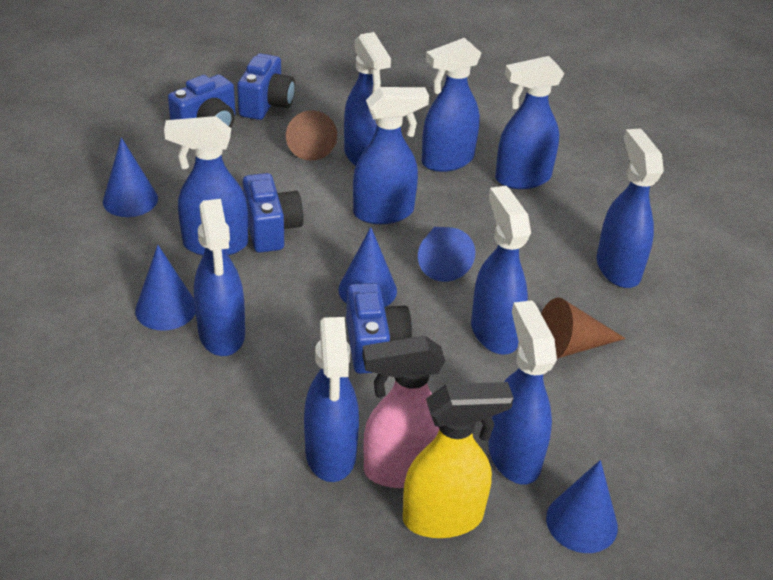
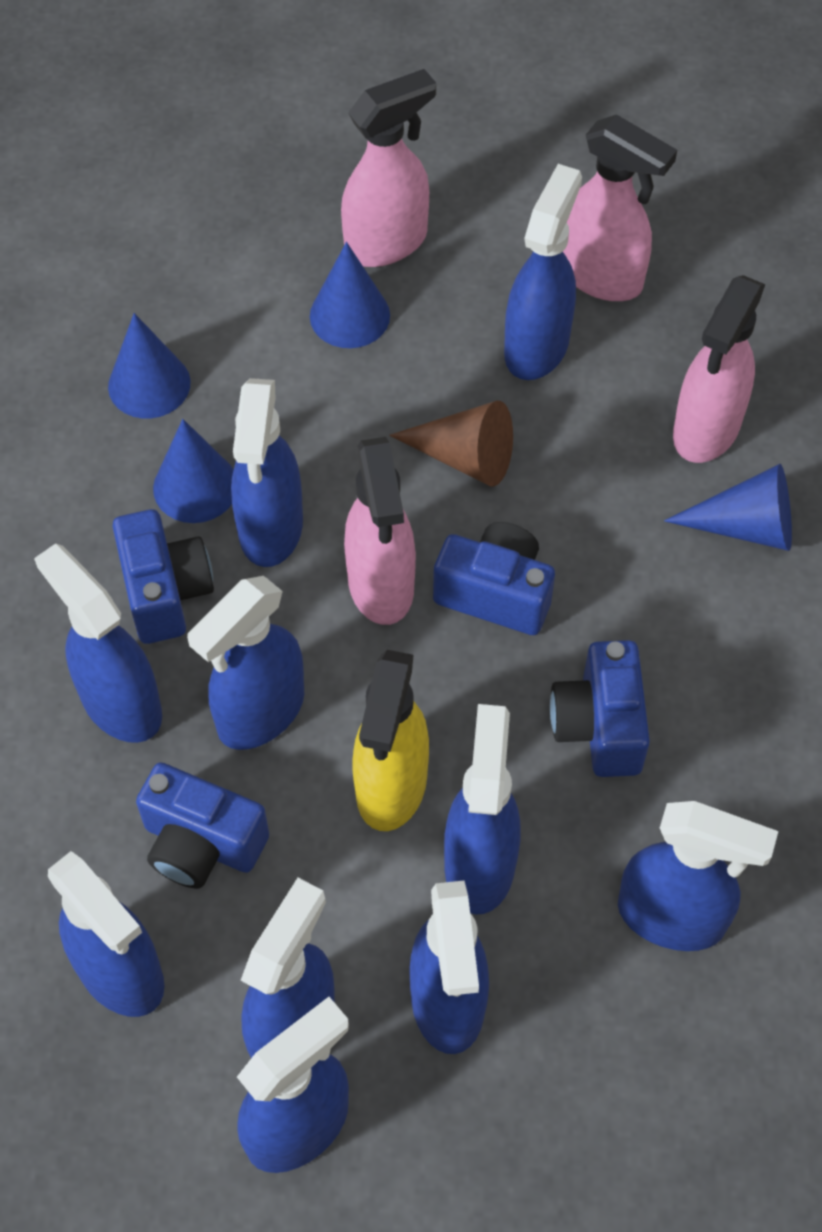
blue cone: 5 -> 4
brown cone: 2 -> 1
pink spray bottle: 1 -> 4

